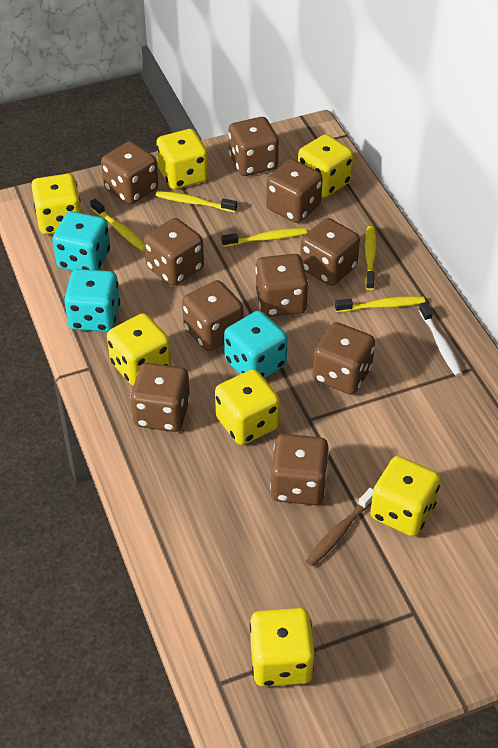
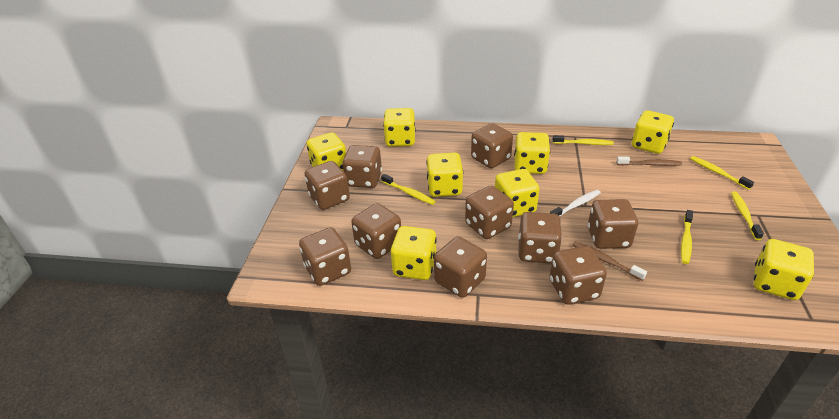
brown toothbrush: 1 -> 2
turquoise dice: 3 -> 0
yellow dice: 7 -> 8

